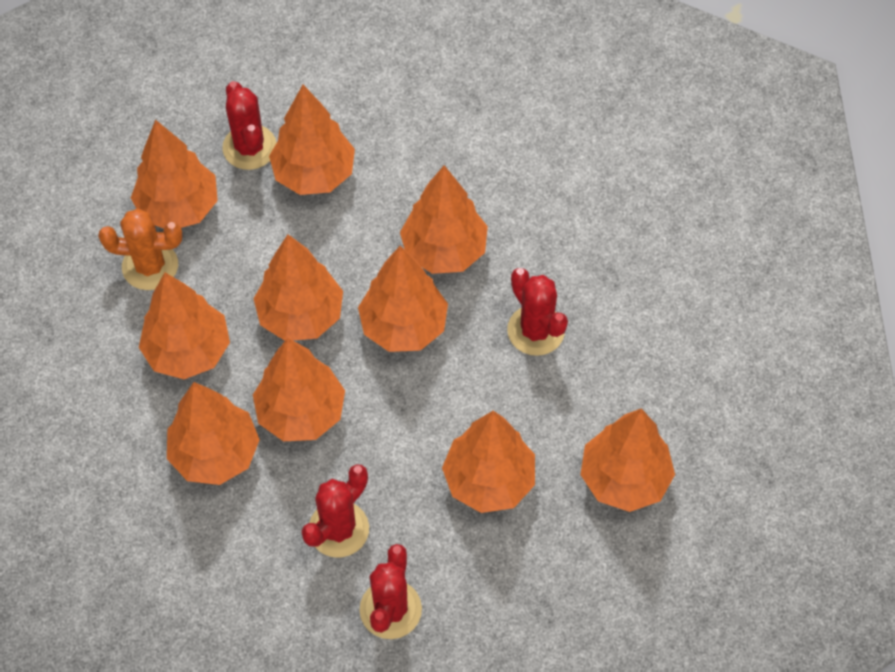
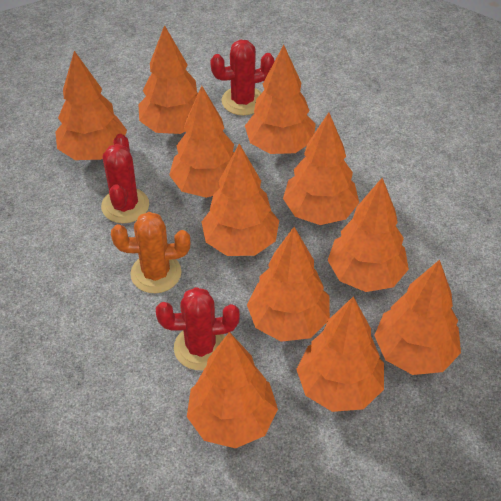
orange tree: 10 -> 11
red cactus: 4 -> 3

